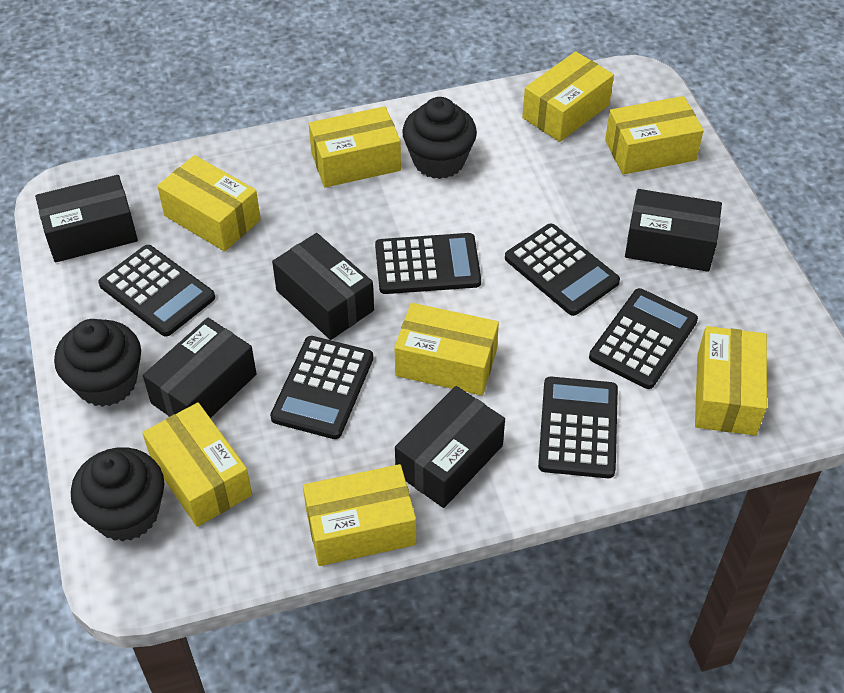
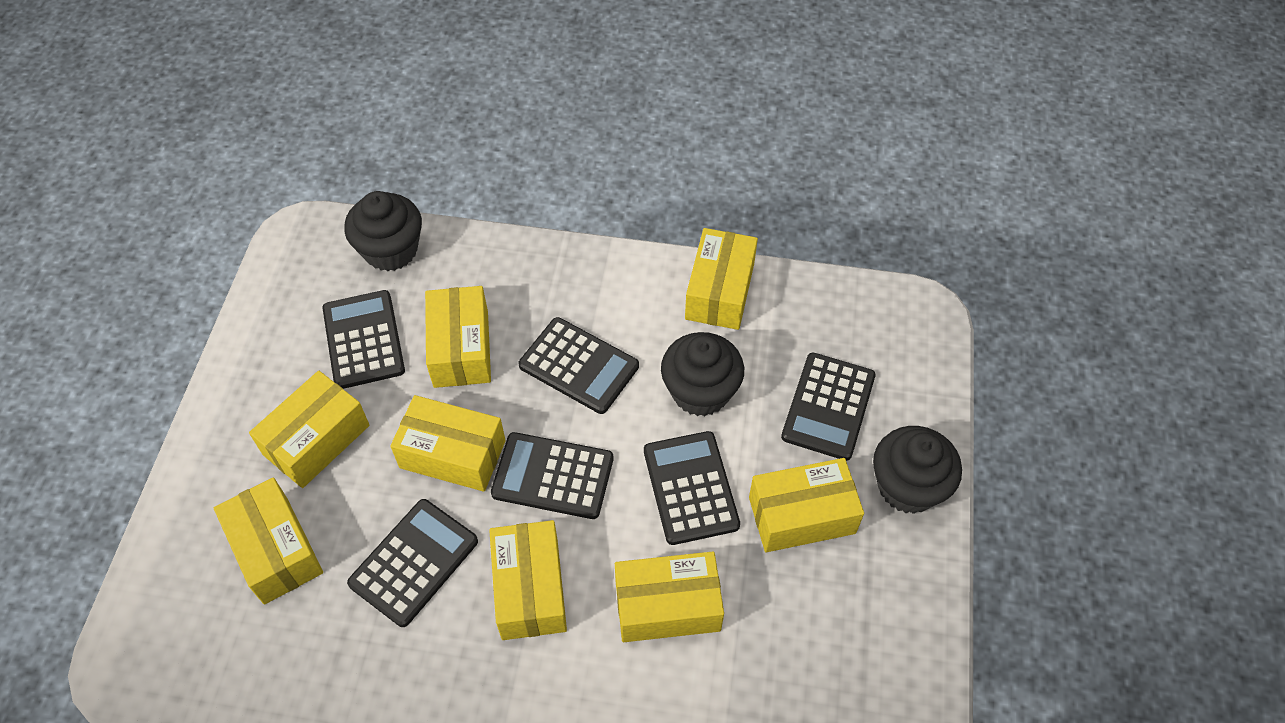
black box: 5 -> 0

